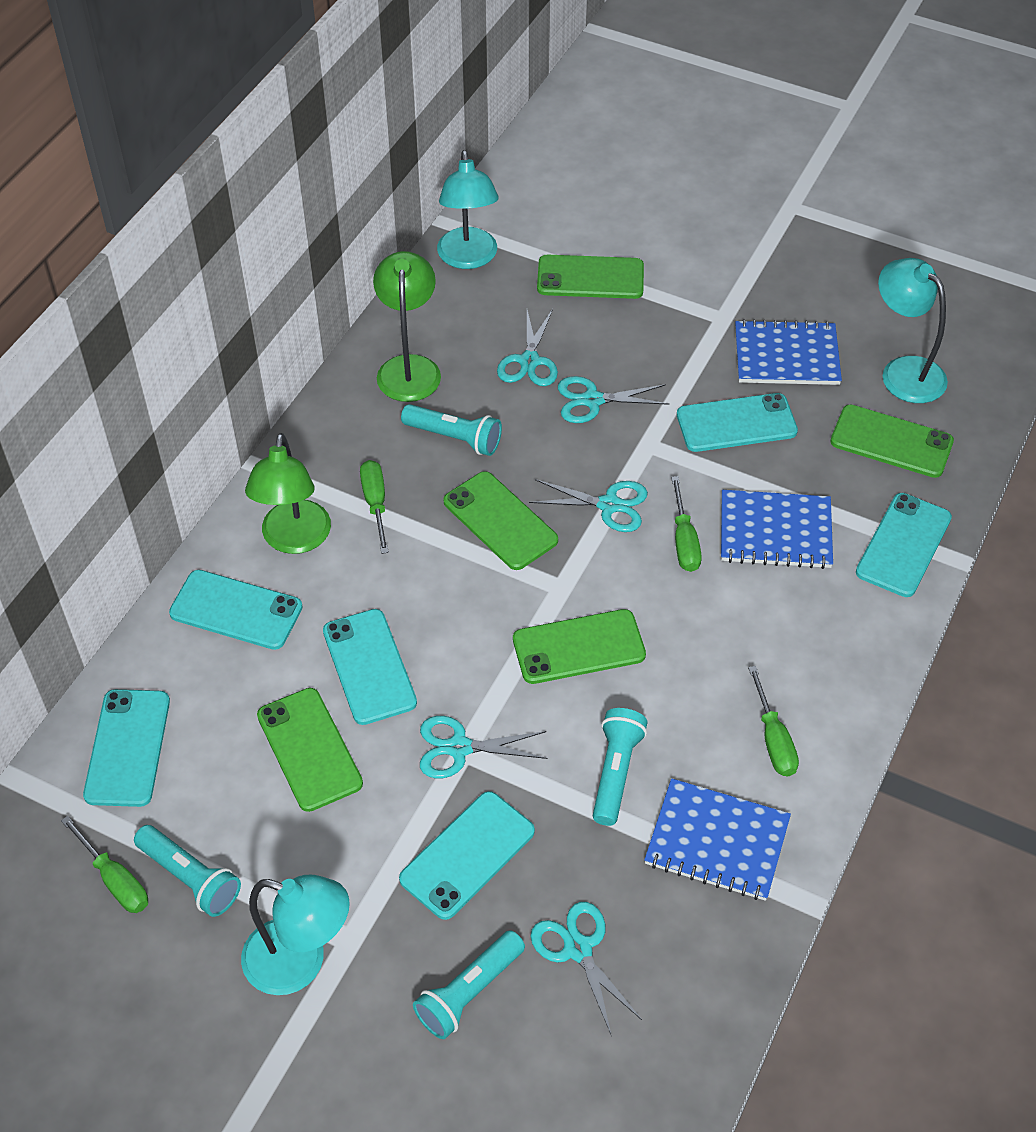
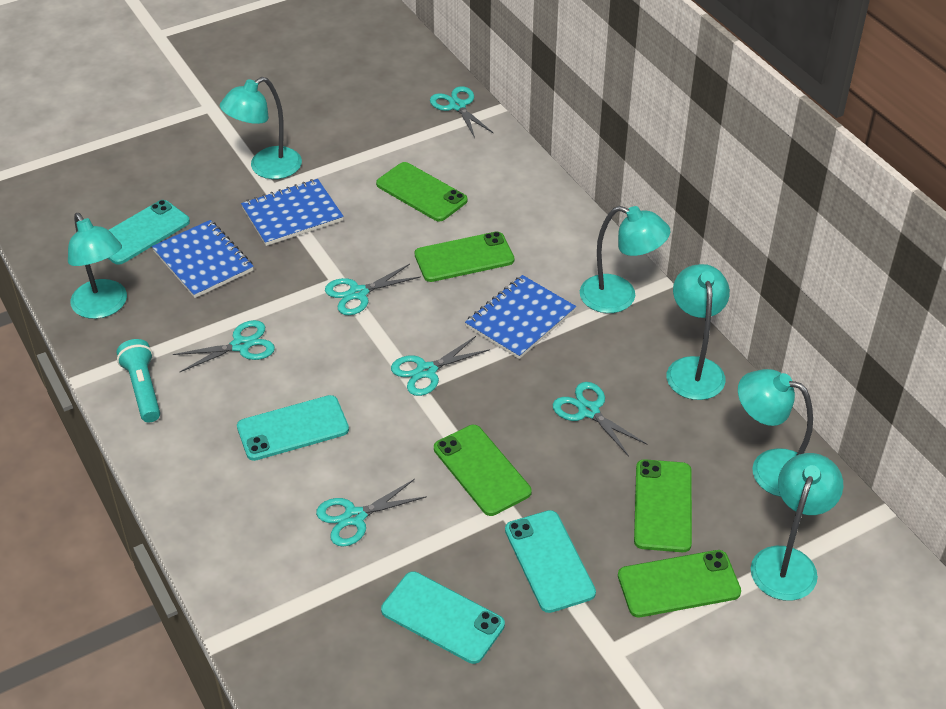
green lamp: 2 -> 0
green screwdriver: 4 -> 0
turquoise flashlight: 4 -> 1
turquoise lamp: 3 -> 6
turquoise phone: 6 -> 4
turquoise scissors: 5 -> 6

